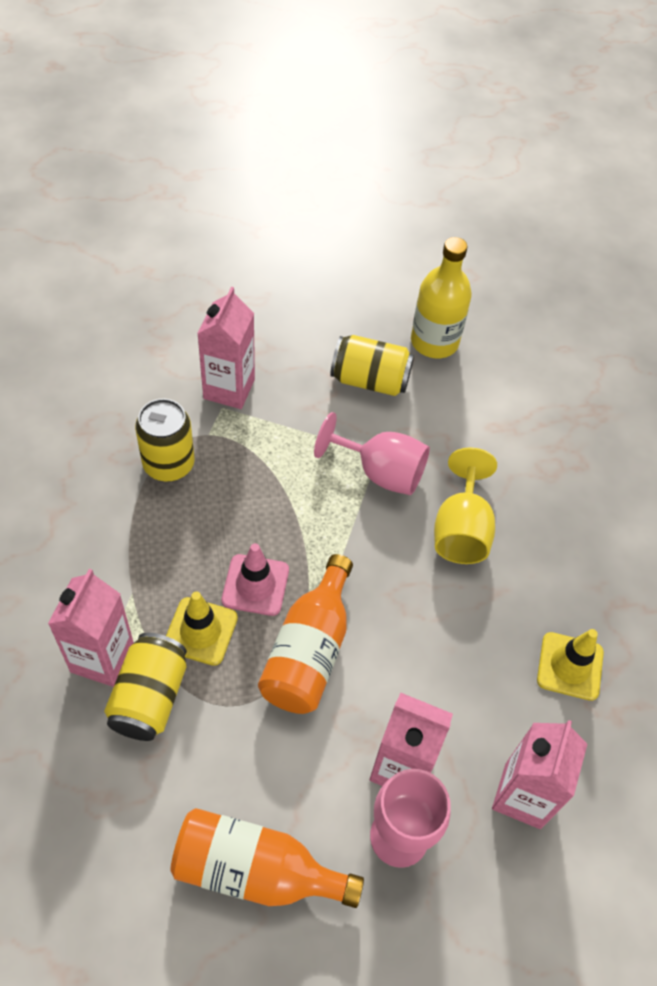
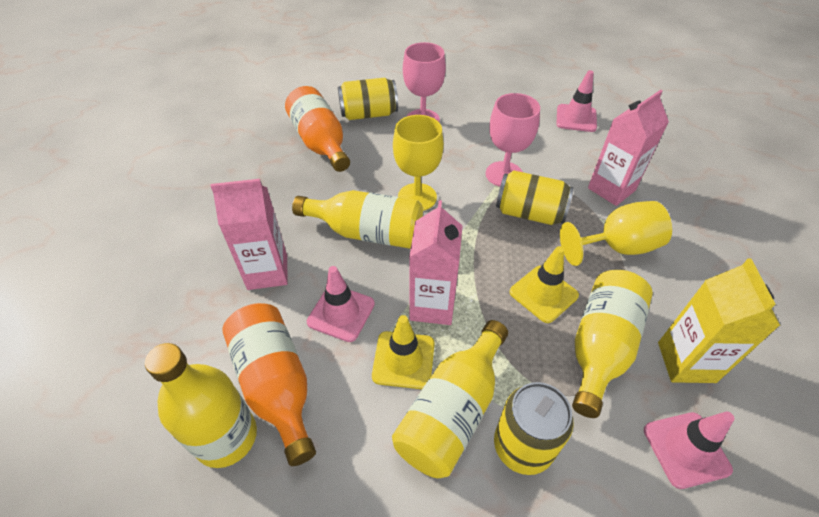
pink carton: 4 -> 3
pink traffic cone: 1 -> 3
yellow bottle: 1 -> 4
yellow carton: 0 -> 1
yellow goblet: 1 -> 2

